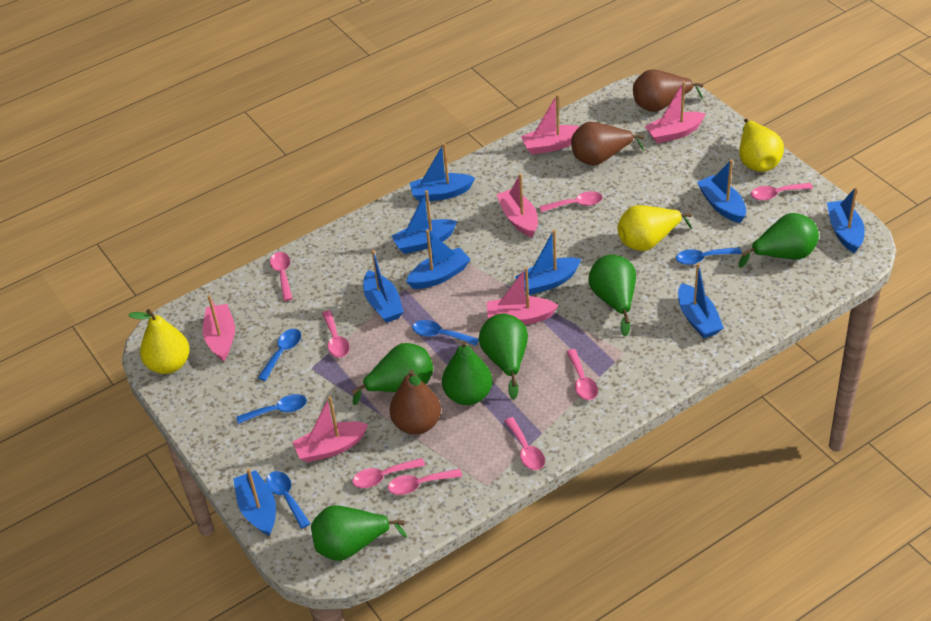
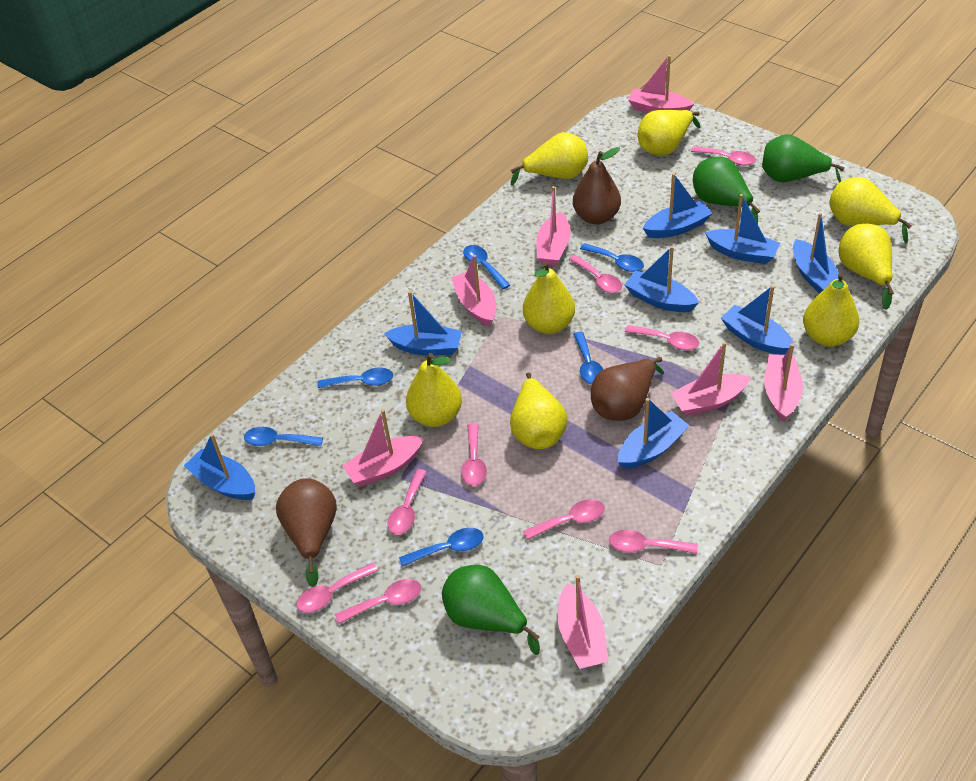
blue boat: 9 -> 8
blue spoon: 5 -> 6
green pear: 6 -> 3
pink boat: 6 -> 7
pink spoon: 8 -> 9
yellow pear: 3 -> 8

